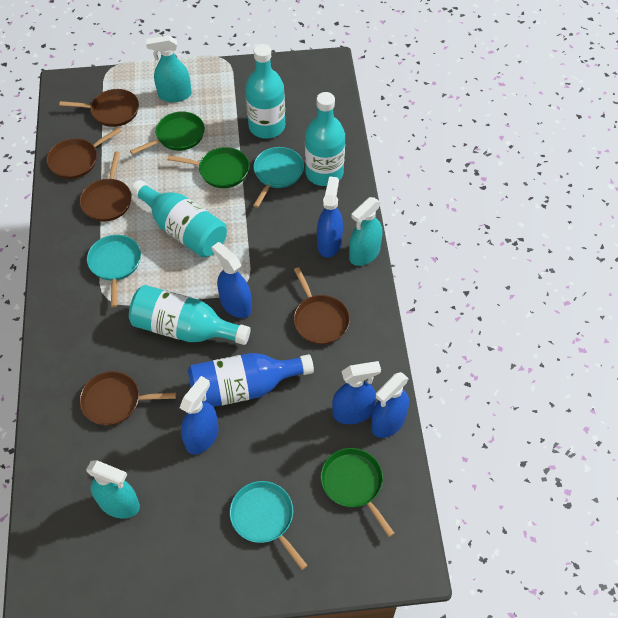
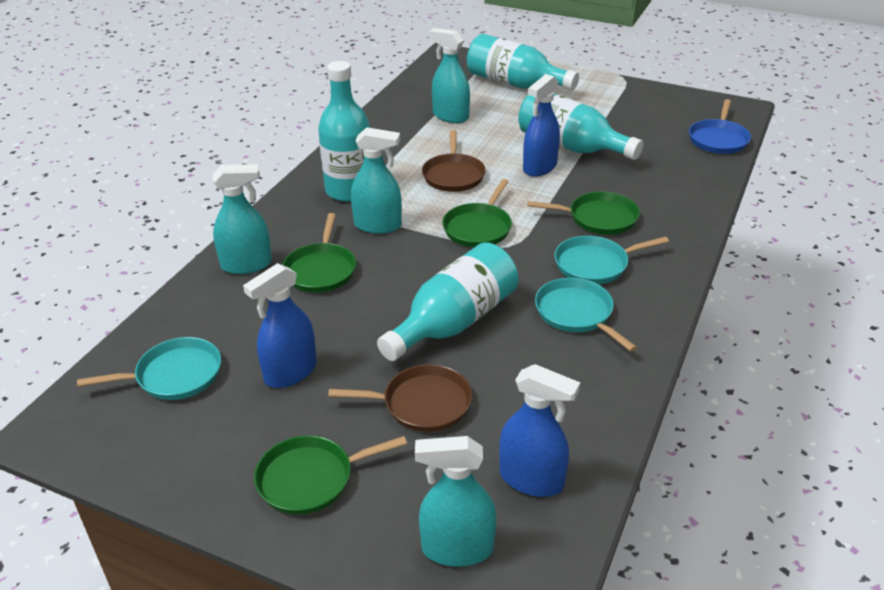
blue bottle: 1 -> 0
blue pan: 0 -> 1
blue spray bottle: 5 -> 3
brown pan: 5 -> 2
green pan: 3 -> 4
turquoise spray bottle: 3 -> 4

